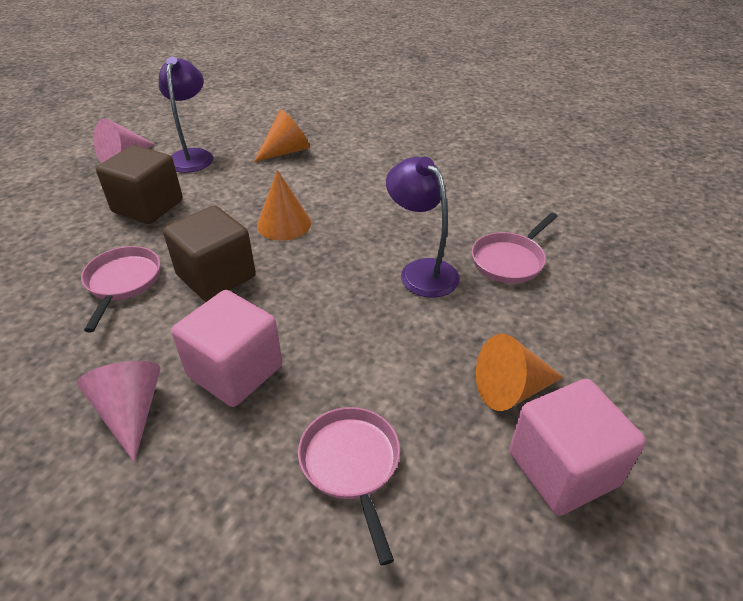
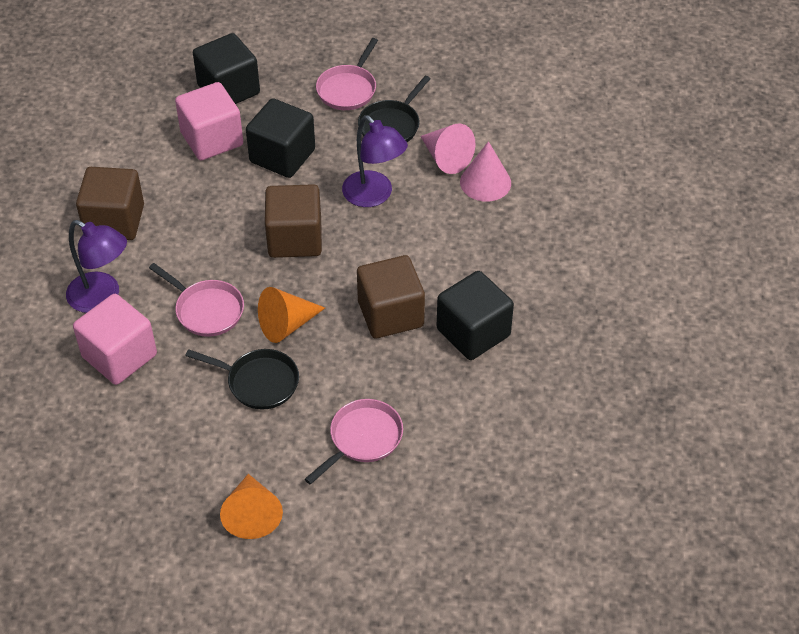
black cube: 0 -> 3
black pan: 0 -> 2
brown cube: 2 -> 3
orange cone: 3 -> 2

